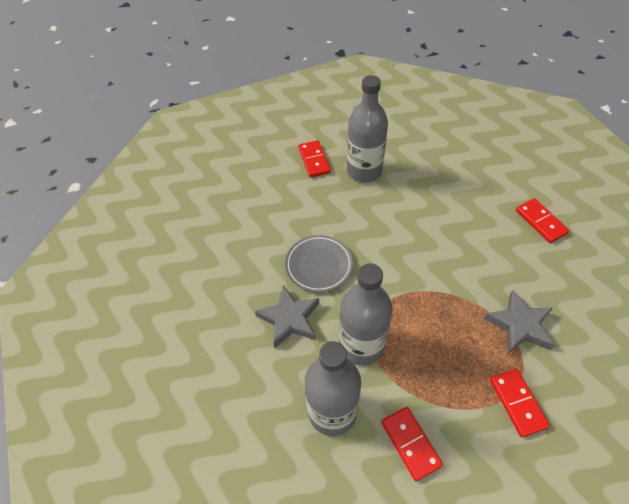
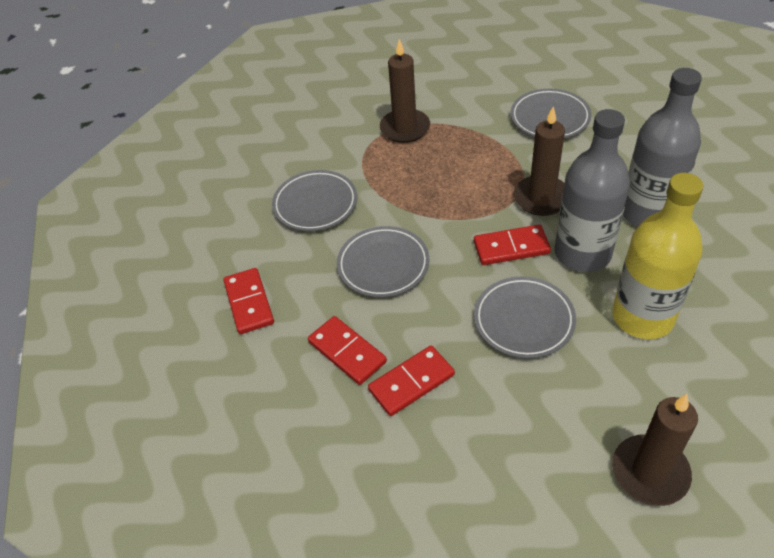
brown candle: 0 -> 3
grey bottle: 3 -> 2
grey plate: 1 -> 4
grey star: 2 -> 0
yellow bottle: 0 -> 1

